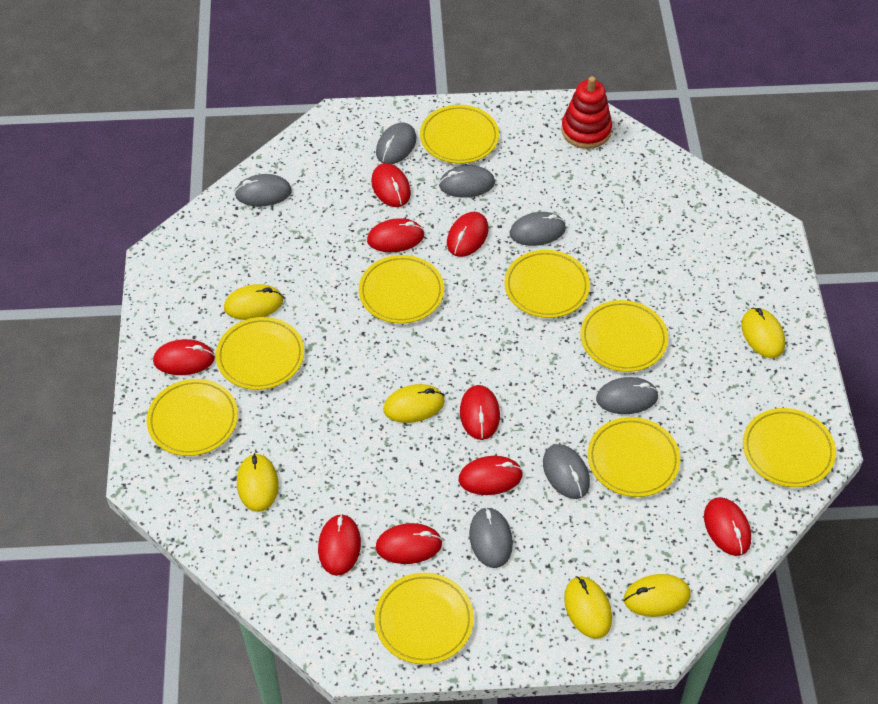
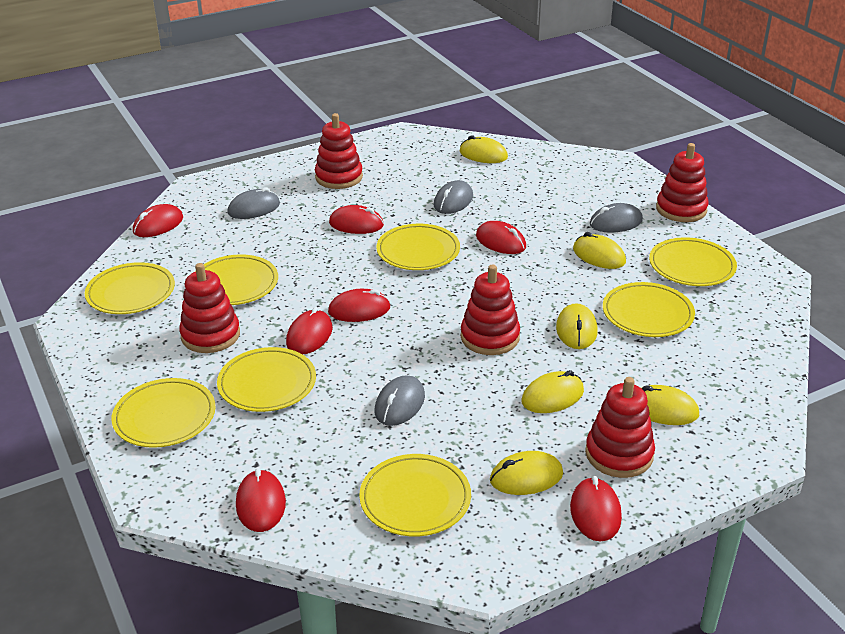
grey mouse: 7 -> 4
red mouse: 9 -> 7
red stacking toy: 1 -> 5
yellow plate: 9 -> 8

